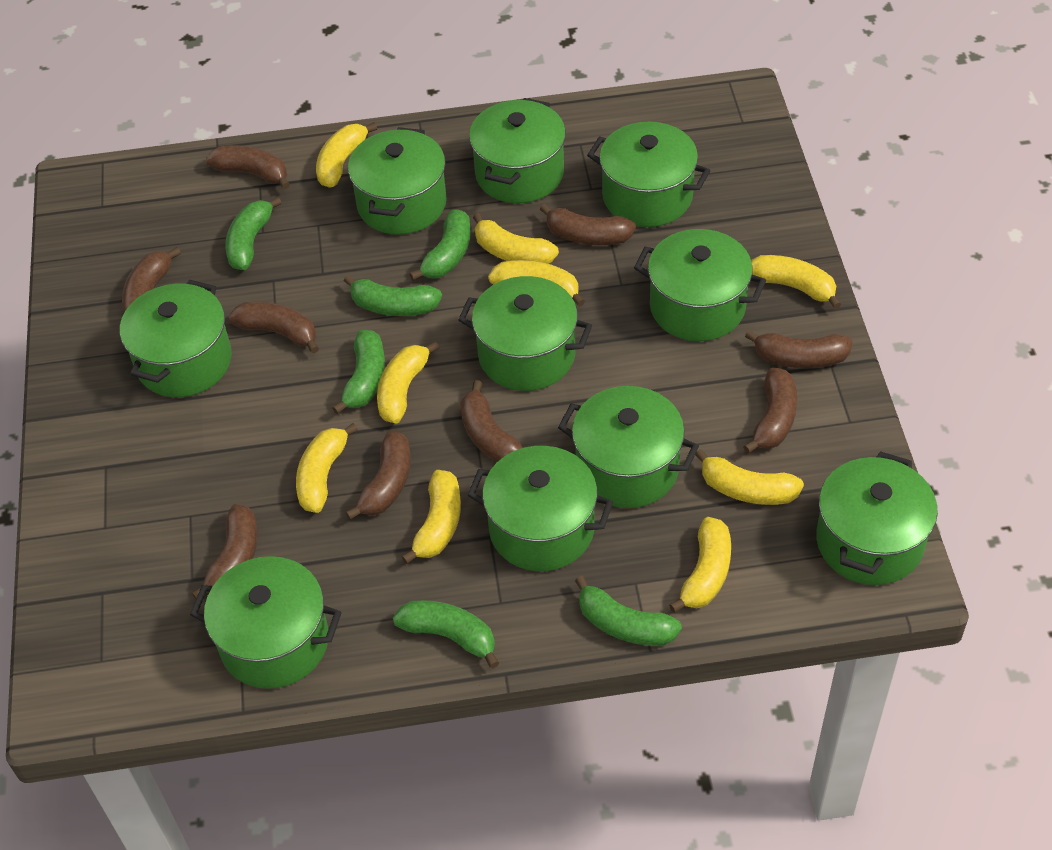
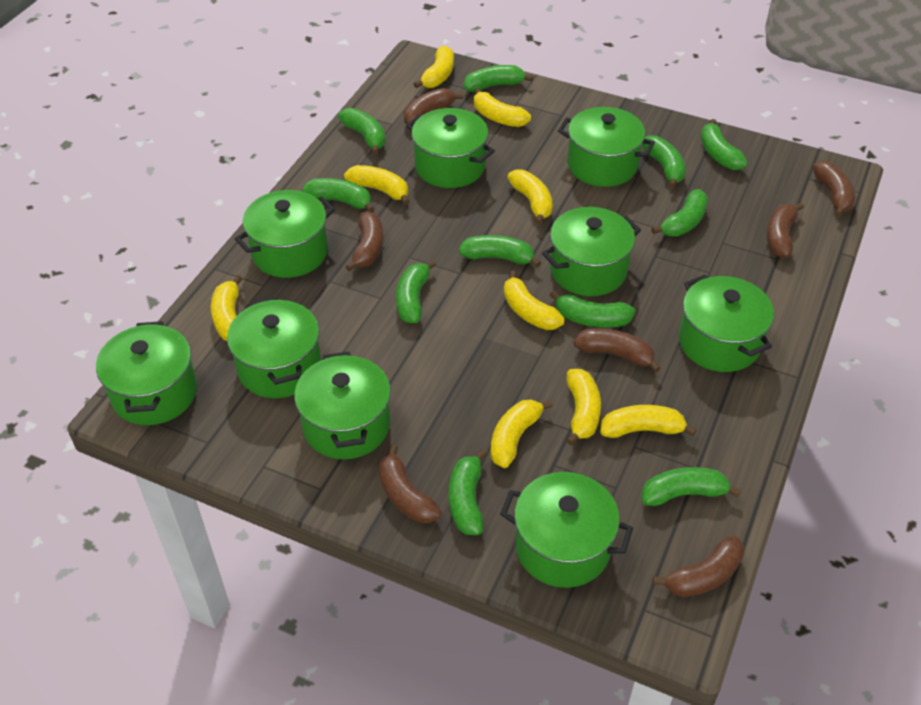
brown banana: 9 -> 7
green banana: 6 -> 11
green pot: 10 -> 9

